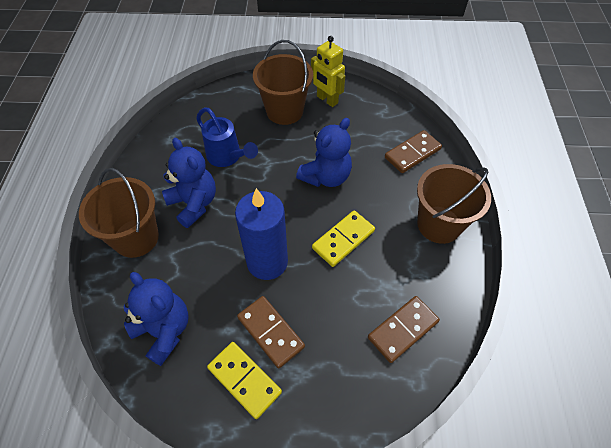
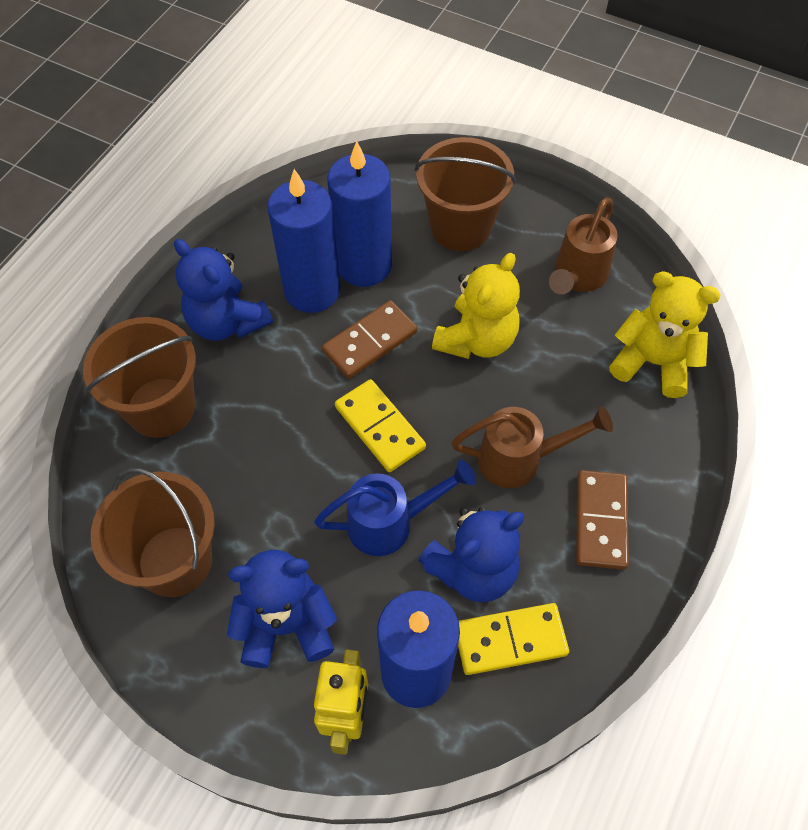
blue candle: 1 -> 3
brown domino: 3 -> 2
brown watering can: 0 -> 2
yellow teddy bear: 0 -> 2

